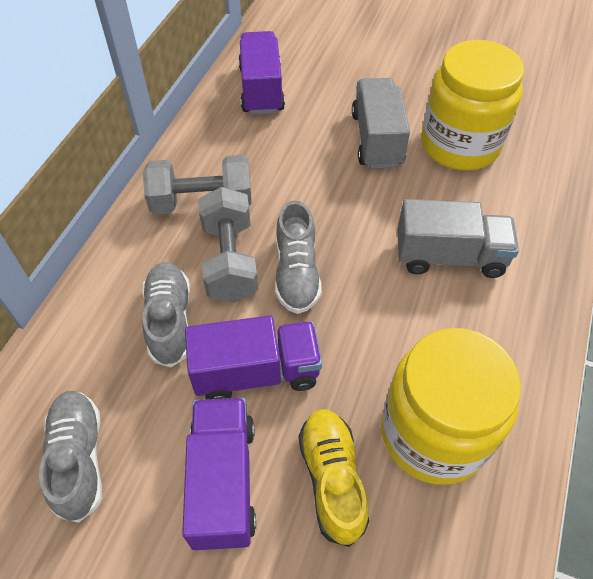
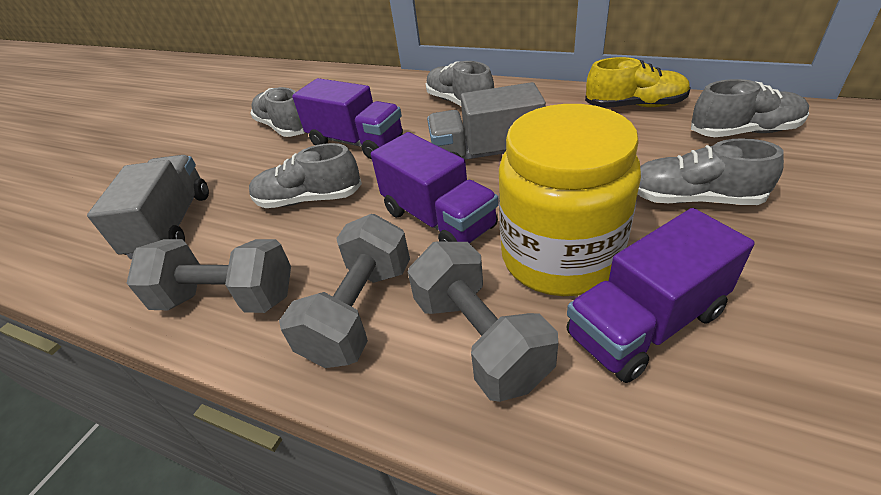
grey dumbbell: 2 -> 3
grey shoe: 3 -> 5
yellow jar: 2 -> 1

